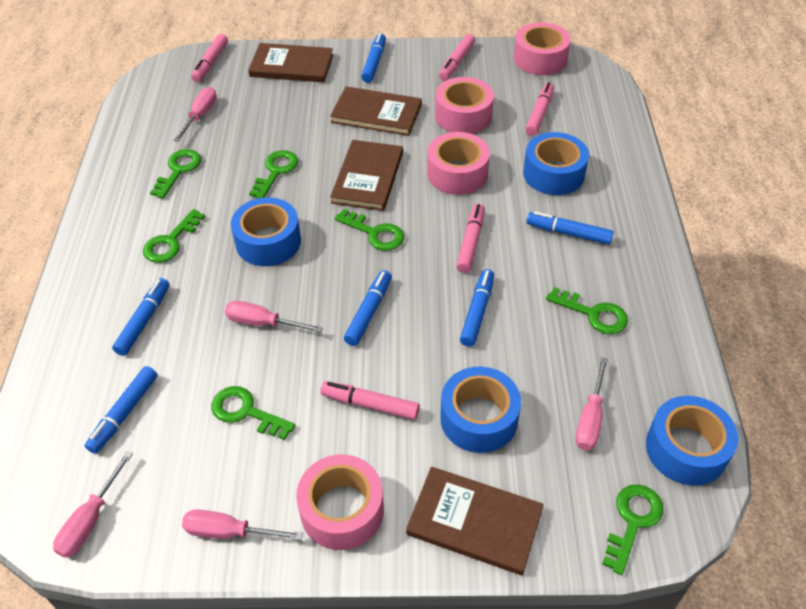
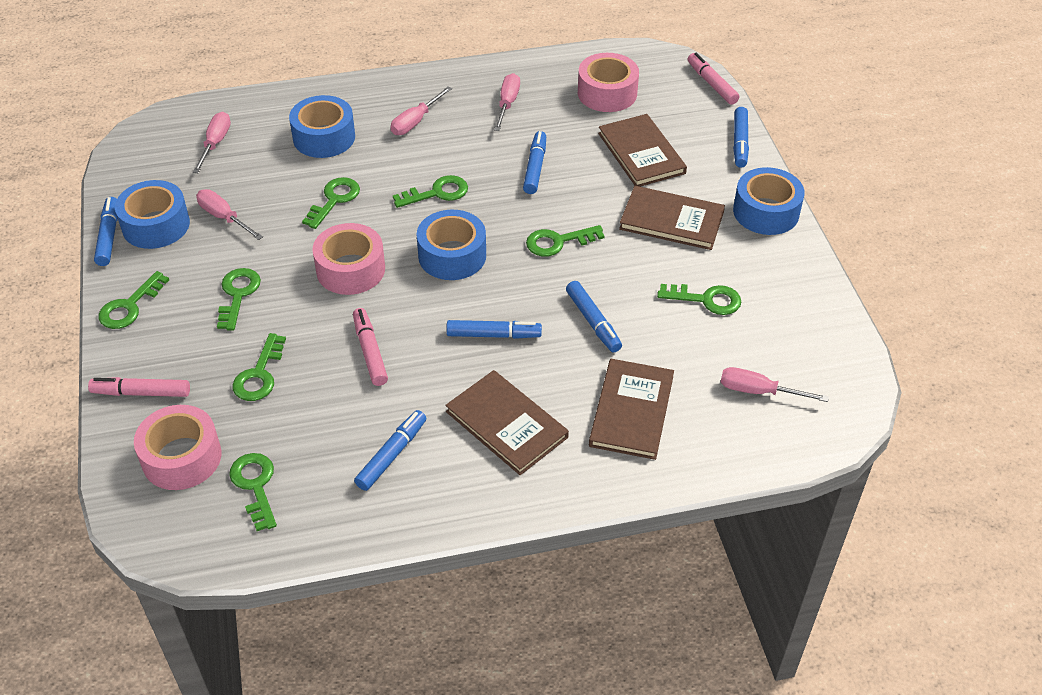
green key: 7 -> 8
pink marker: 5 -> 3
pink tape: 4 -> 3

